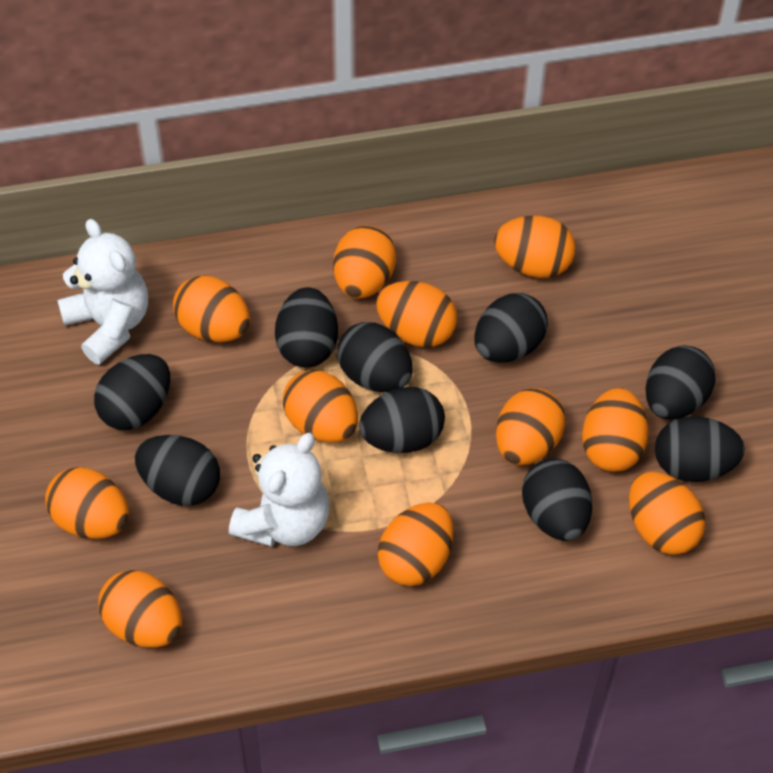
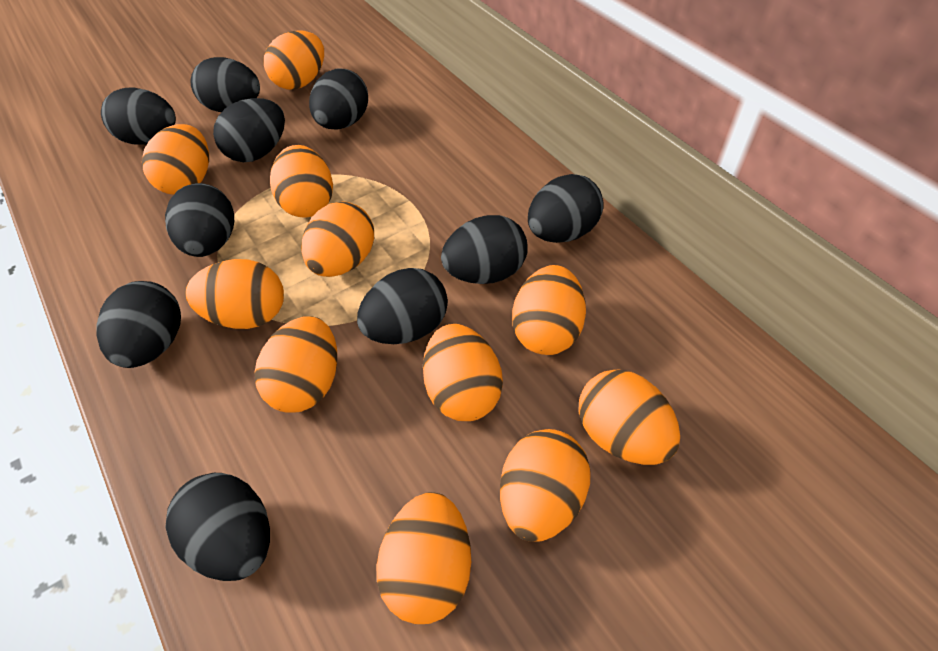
black egg: 9 -> 10
white teddy bear: 2 -> 0

